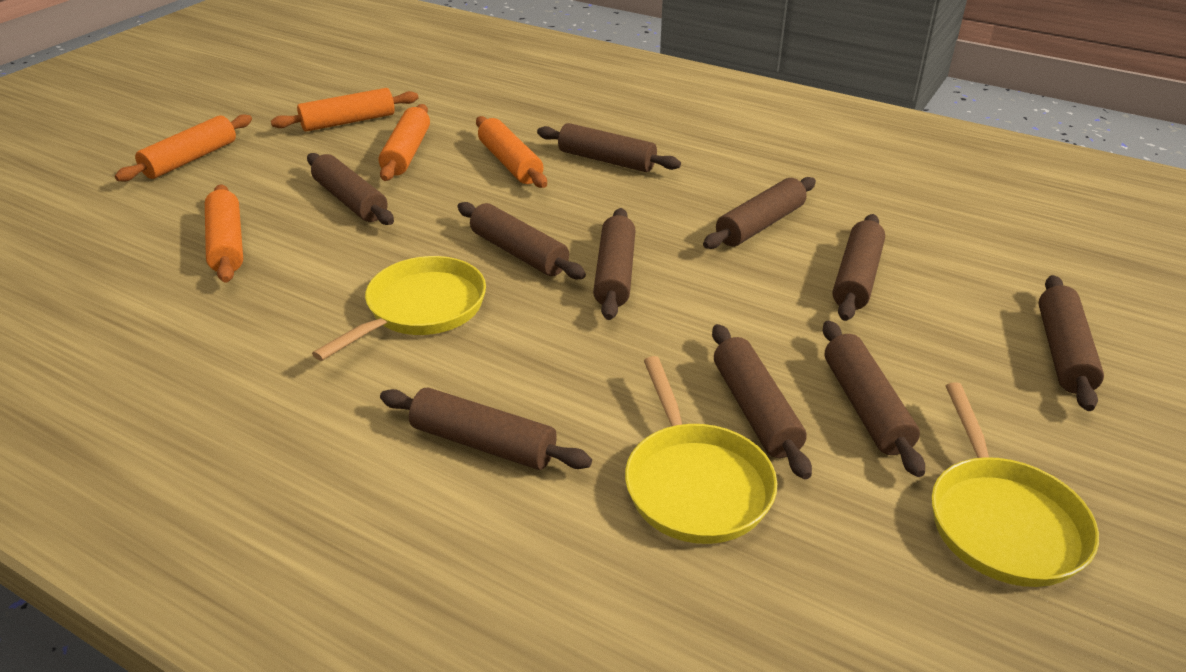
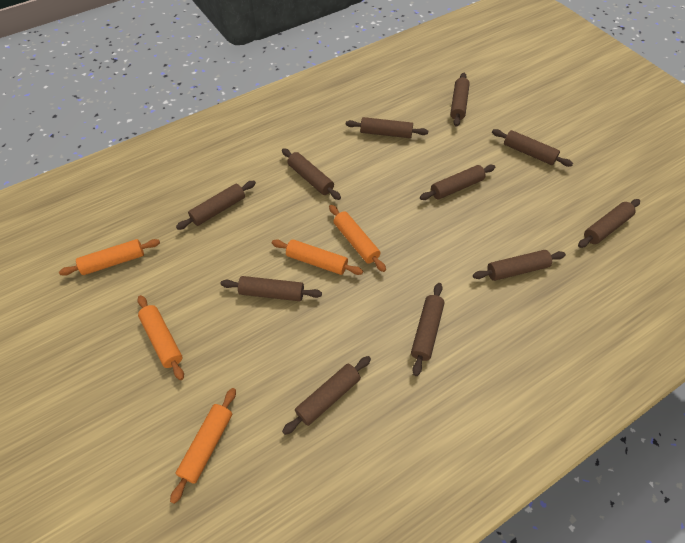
brown rolling pin: 10 -> 11
yellow pan: 3 -> 0

